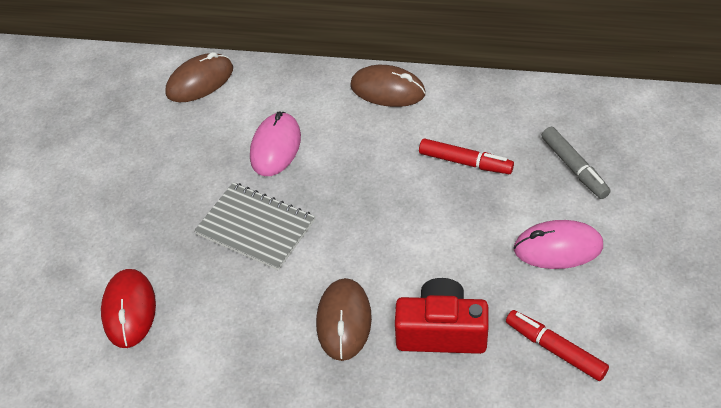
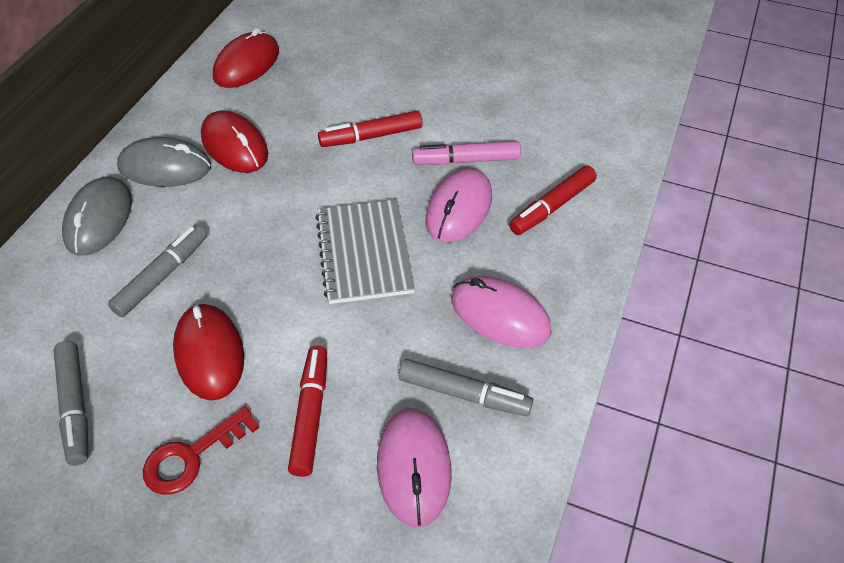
brown mouse: 3 -> 0
grey marker: 1 -> 3
grey mouse: 0 -> 2
pink marker: 0 -> 1
pink mouse: 2 -> 3
red camera: 1 -> 0
red key: 0 -> 1
red marker: 2 -> 3
red mouse: 1 -> 3

